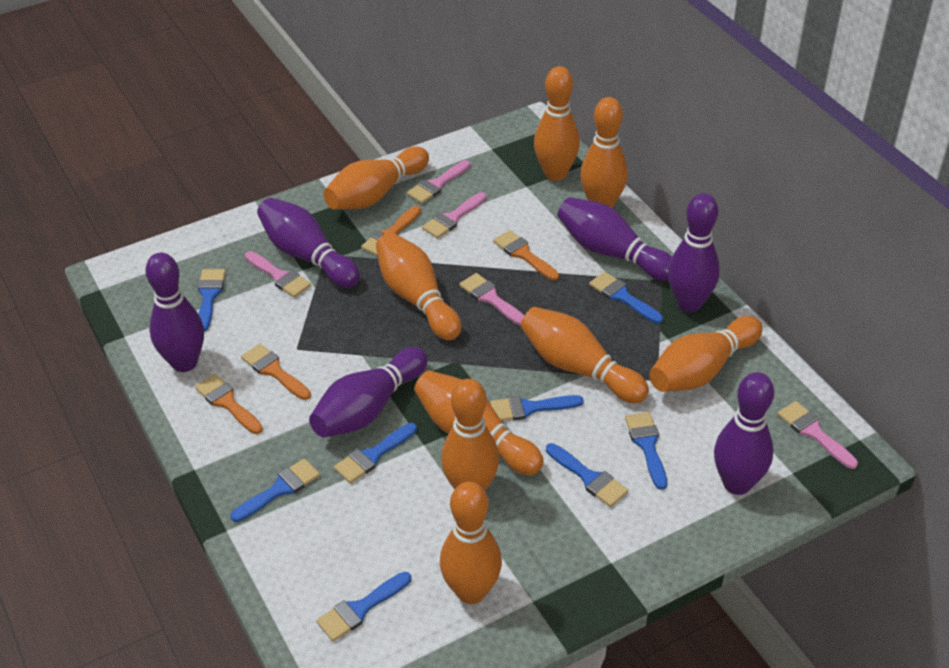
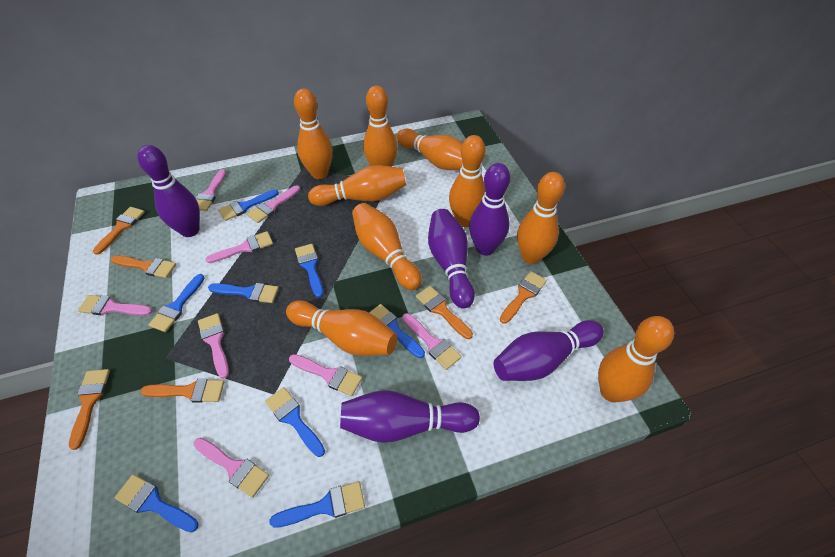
orange brush: 4 -> 6
pink brush: 5 -> 8
purple bowling pin: 6 -> 5

